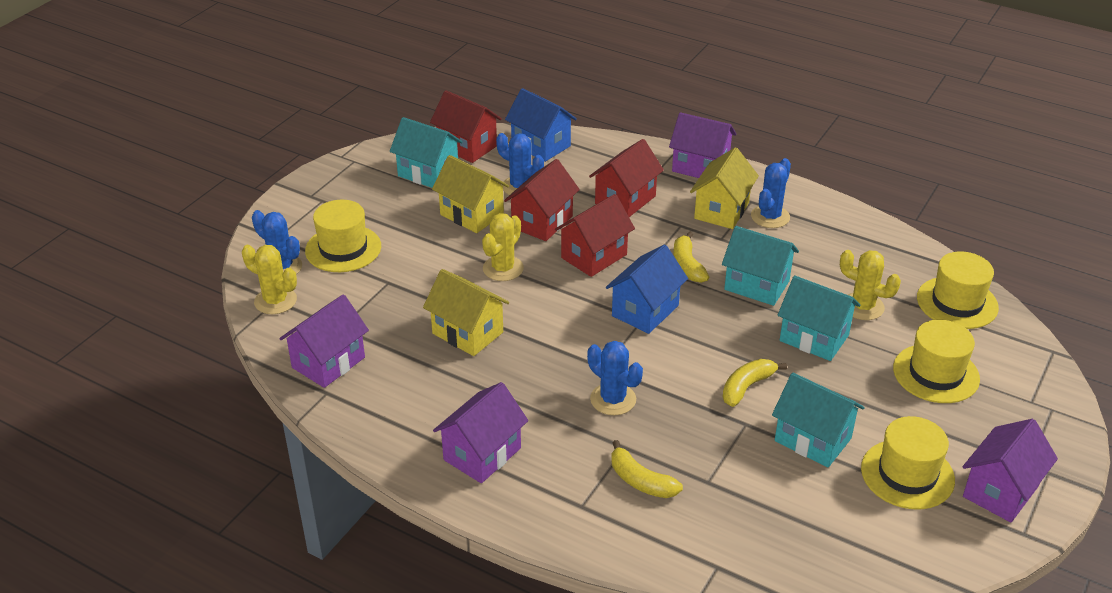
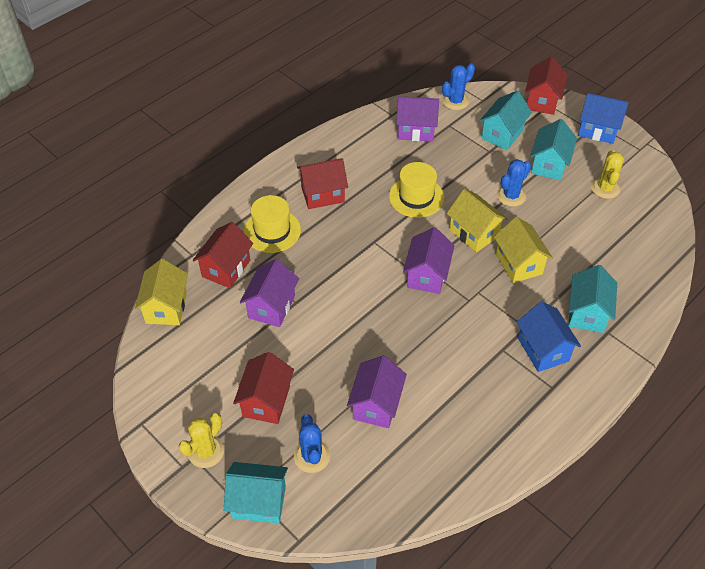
blue cactus: 4 -> 3
yellow banana: 3 -> 0
yellow cactus: 3 -> 2
yellow hat: 4 -> 2

